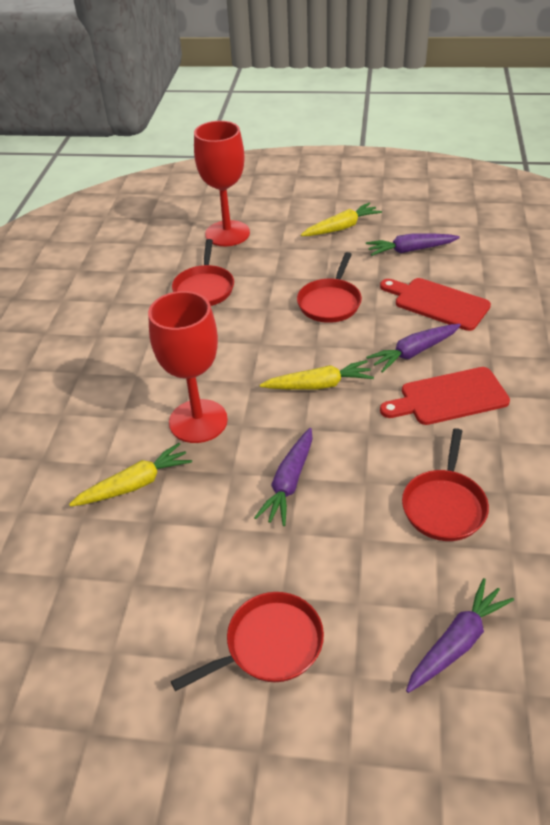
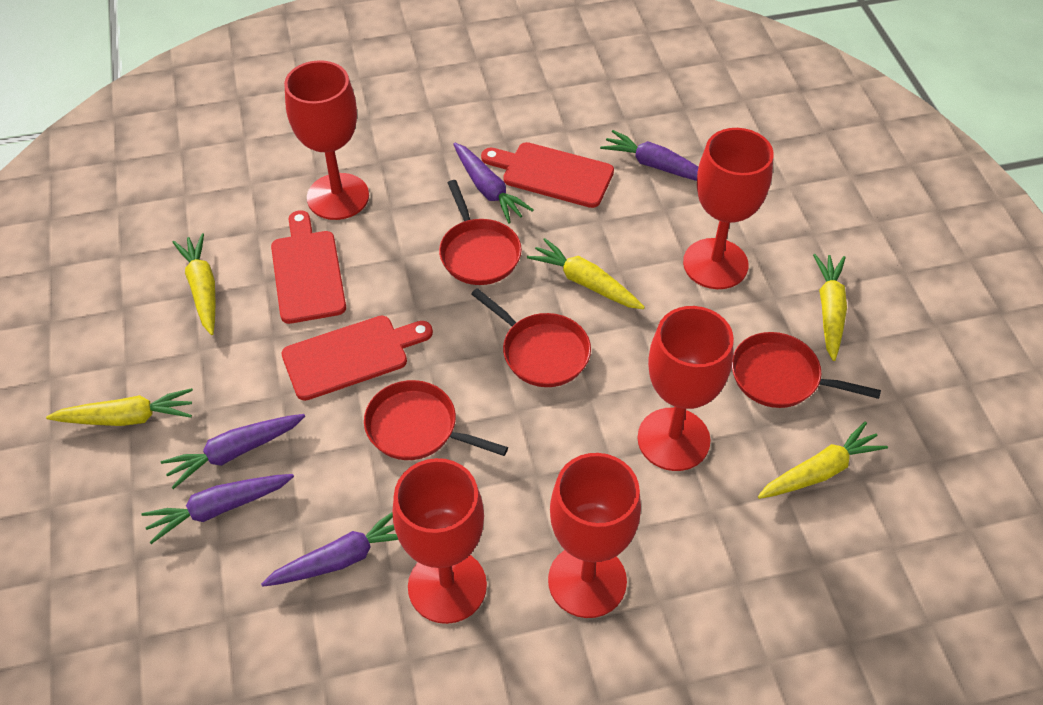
purple carrot: 4 -> 5
red cutting board: 2 -> 3
red goblet: 2 -> 5
yellow carrot: 3 -> 5

